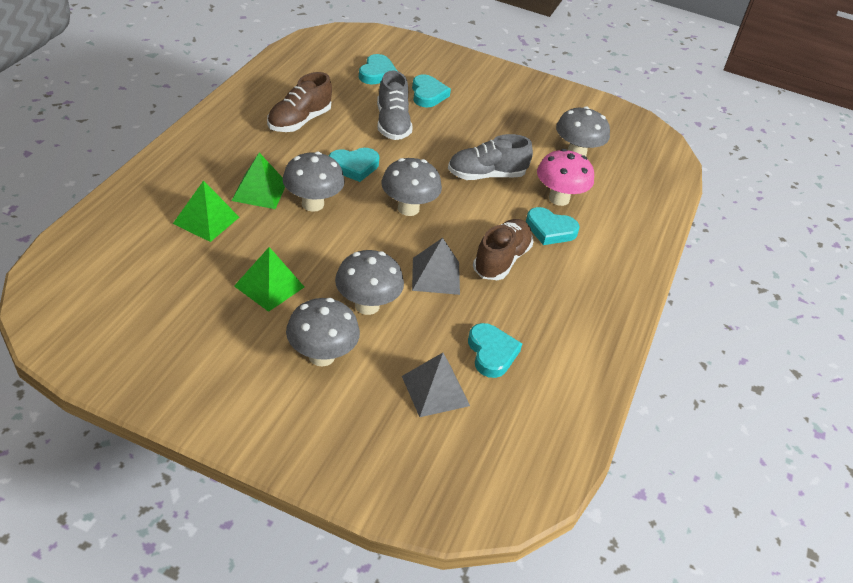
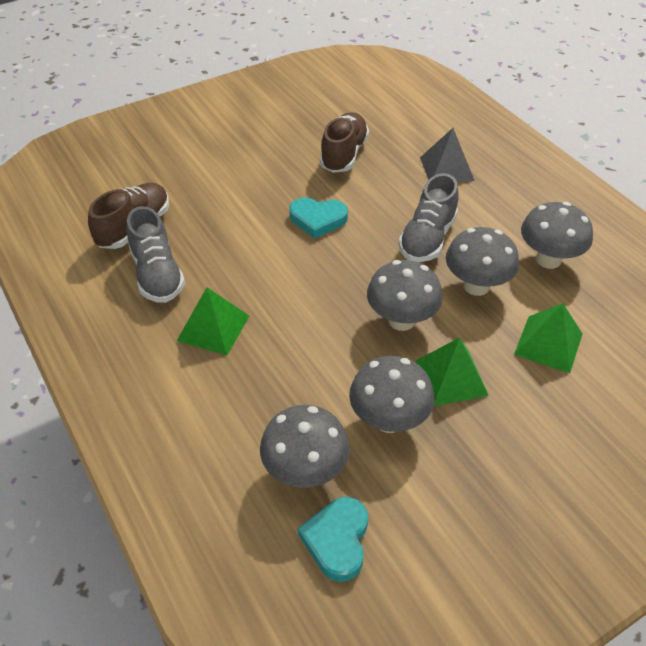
grey pyramid: 2 -> 1
pink mushroom: 1 -> 0
turquoise heart: 5 -> 2

